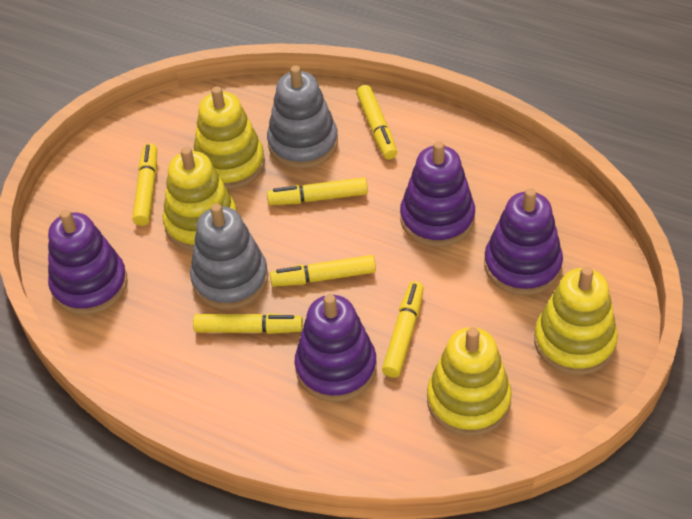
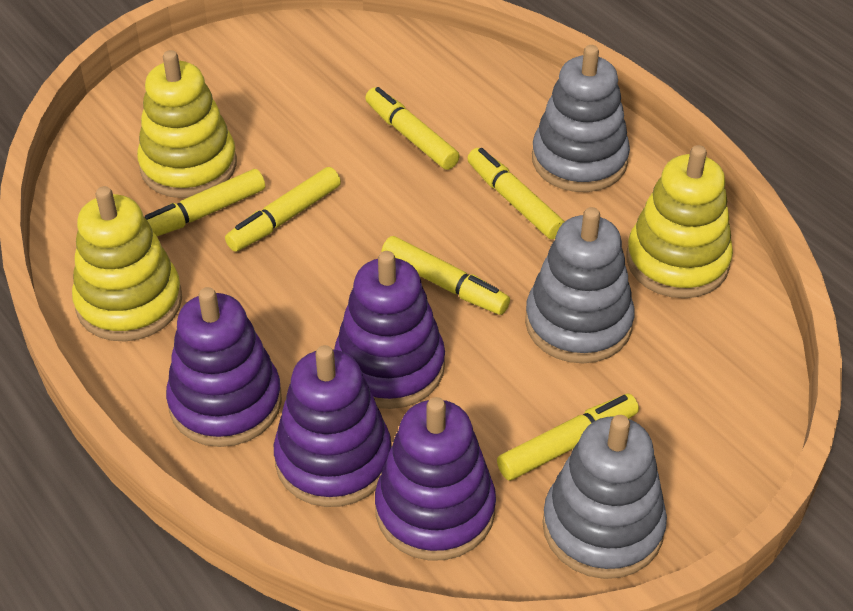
grey stacking toy: 2 -> 3
yellow stacking toy: 4 -> 3

